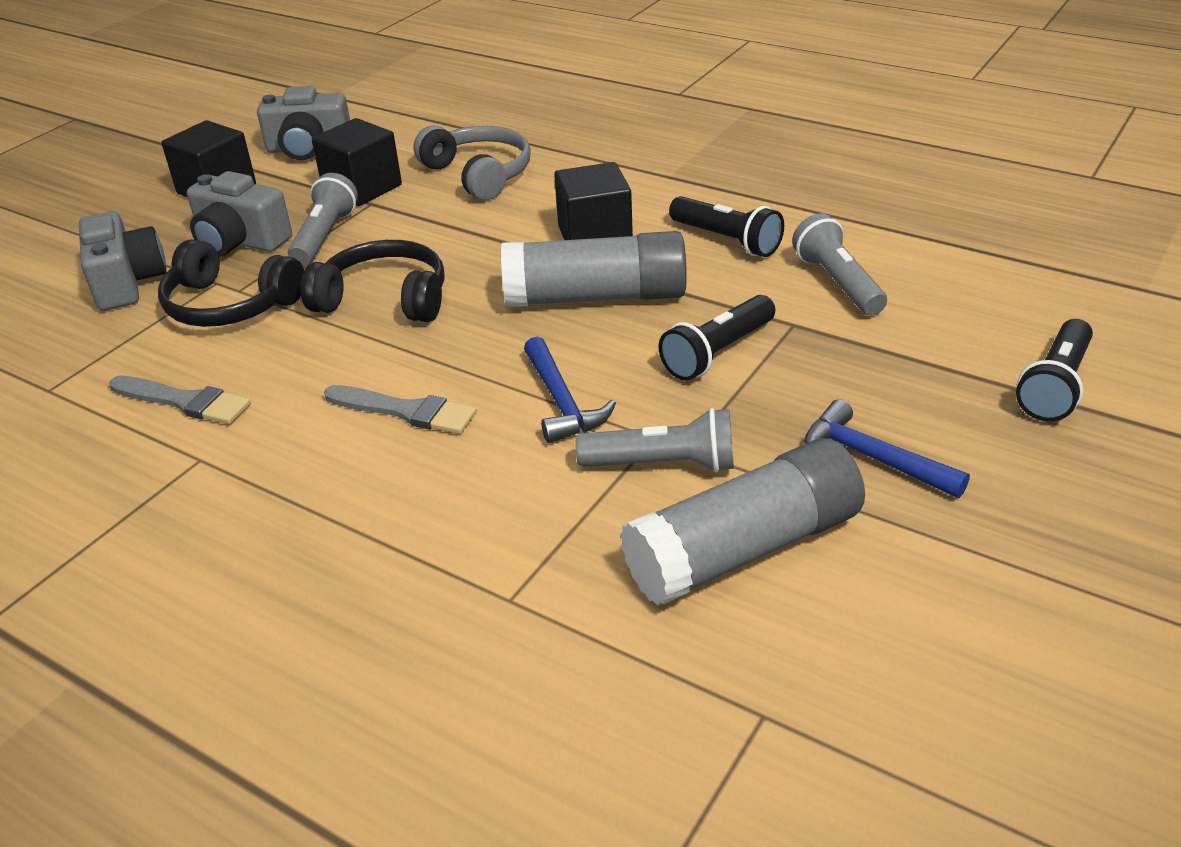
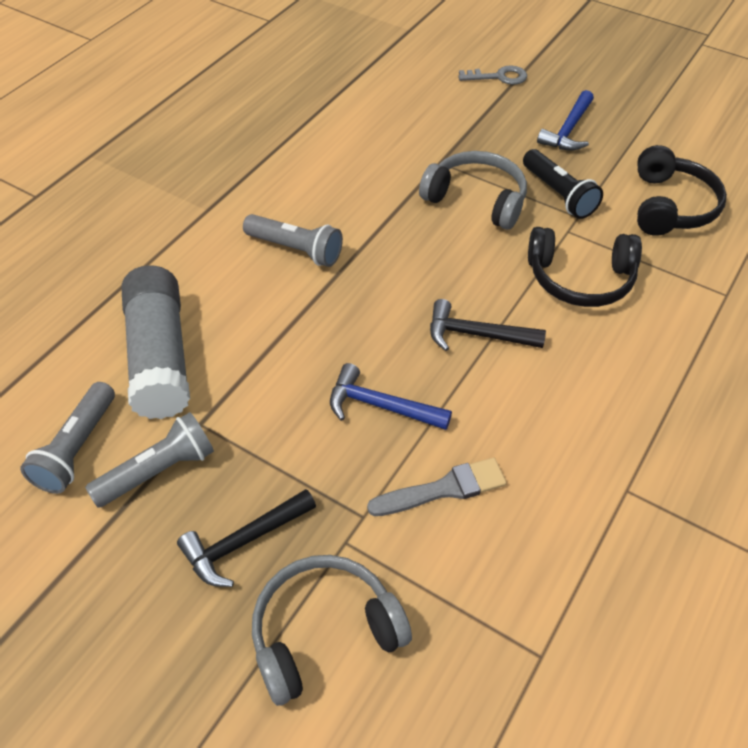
black cube: 3 -> 0
black flashlight: 3 -> 1
black hammer: 0 -> 2
grey brush: 2 -> 1
grey camera: 3 -> 0
grey glue stick: 2 -> 1
grey headphones: 1 -> 2
grey key: 0 -> 1

